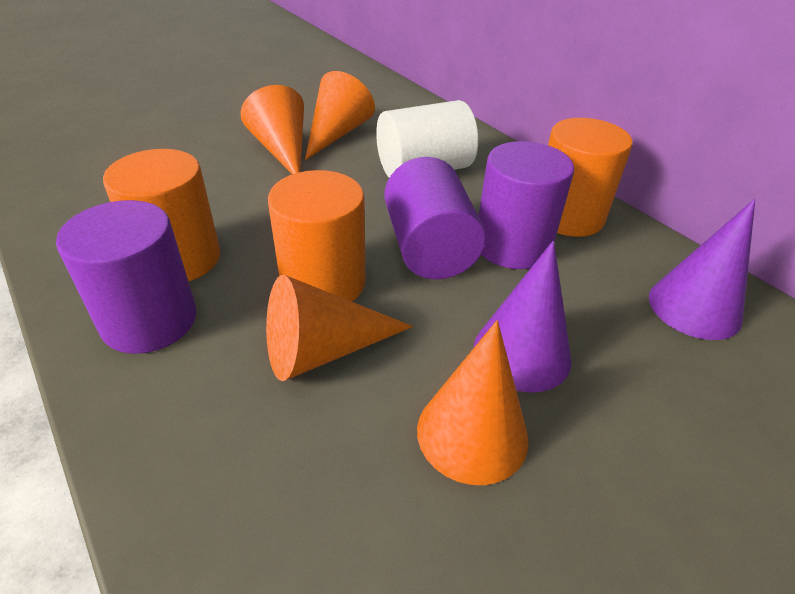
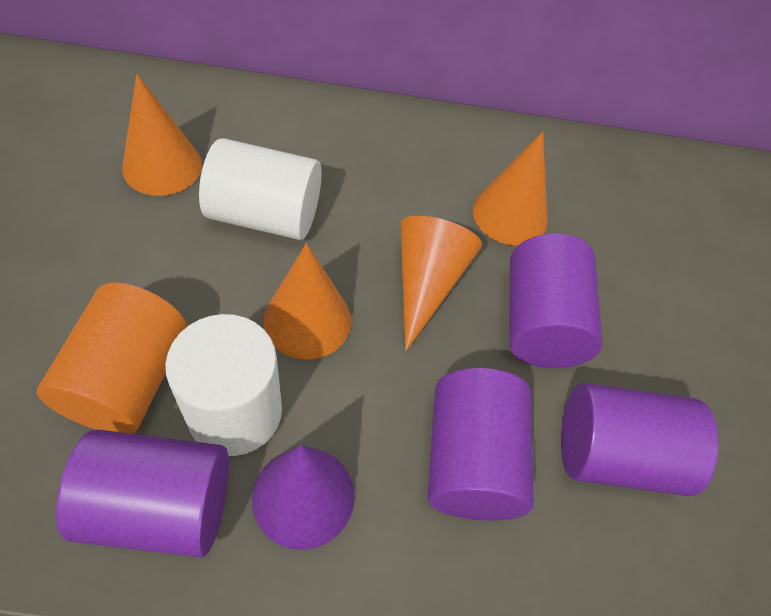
orange cylinder: 3 -> 1
purple cone: 2 -> 1
purple cylinder: 3 -> 4
white cylinder: 1 -> 2

